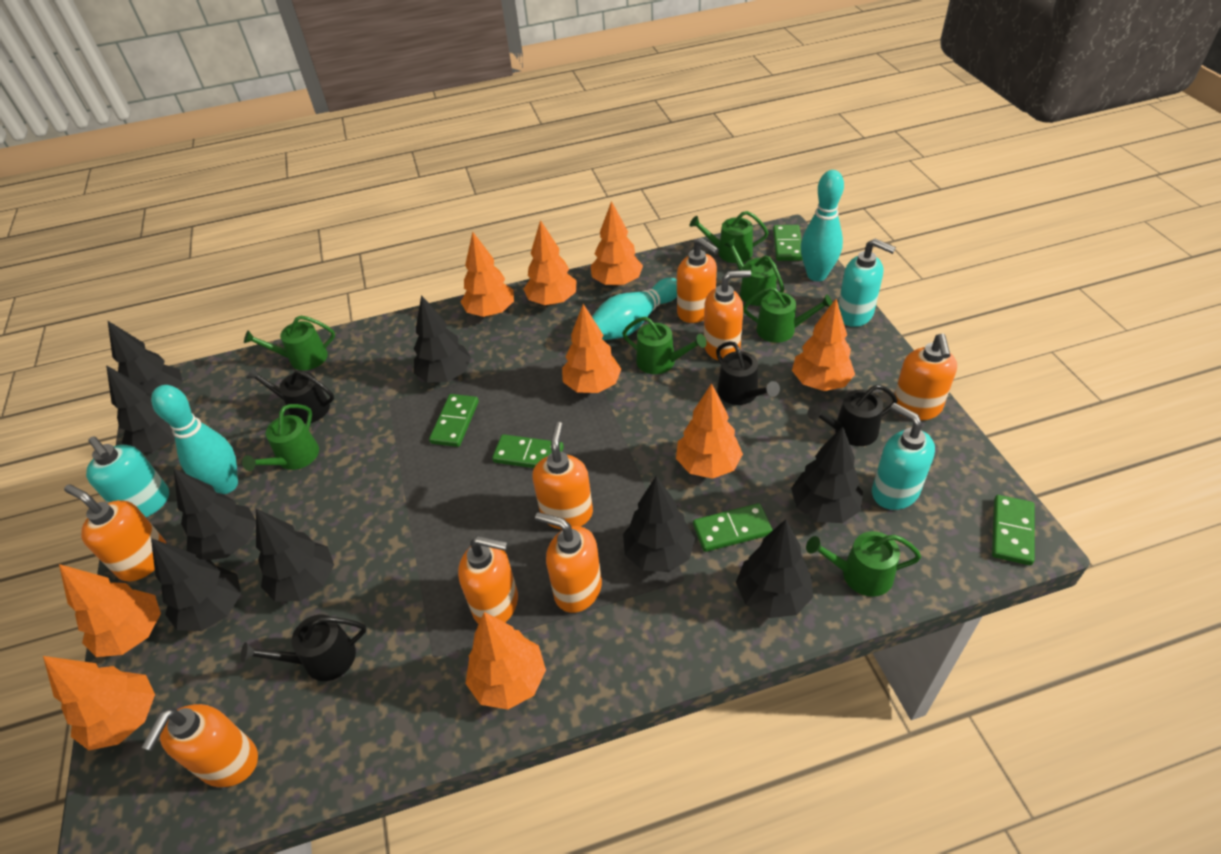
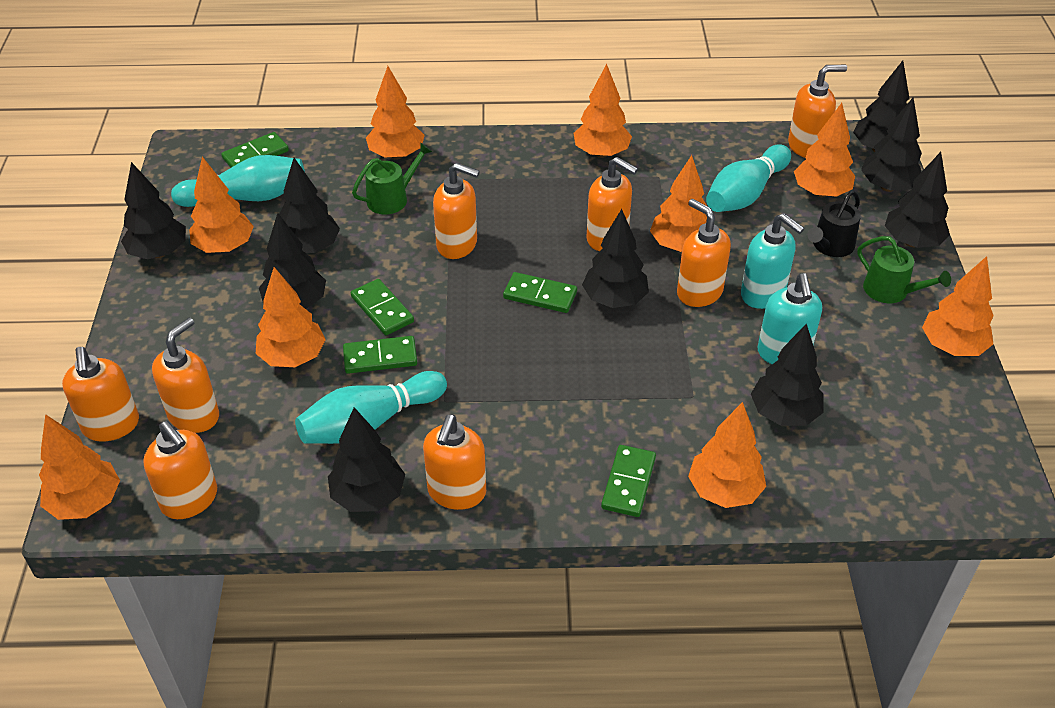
black watering can: 4 -> 1
green watering can: 7 -> 2
turquoise soap dispenser: 3 -> 2

